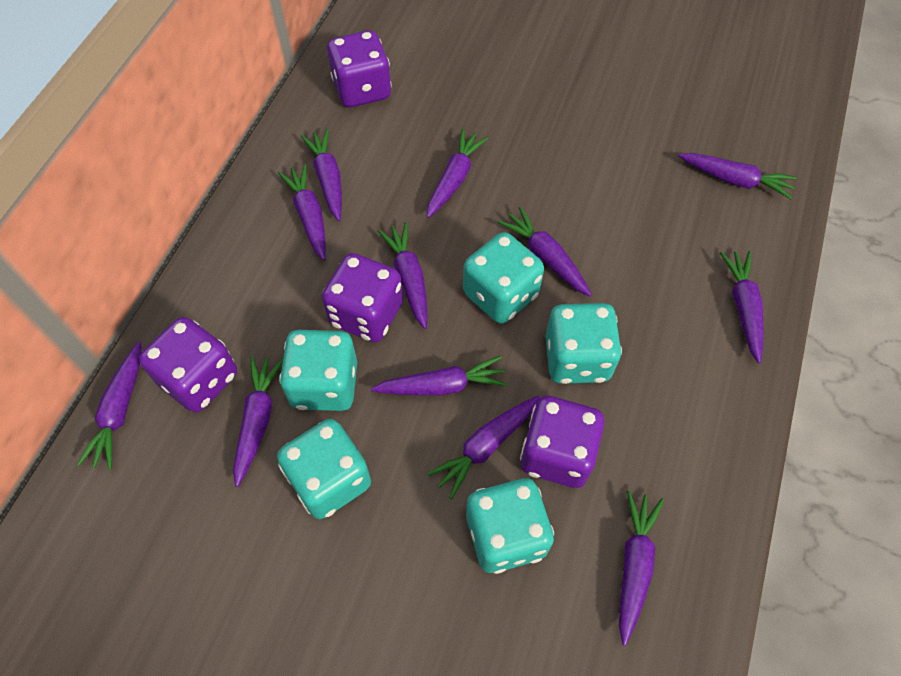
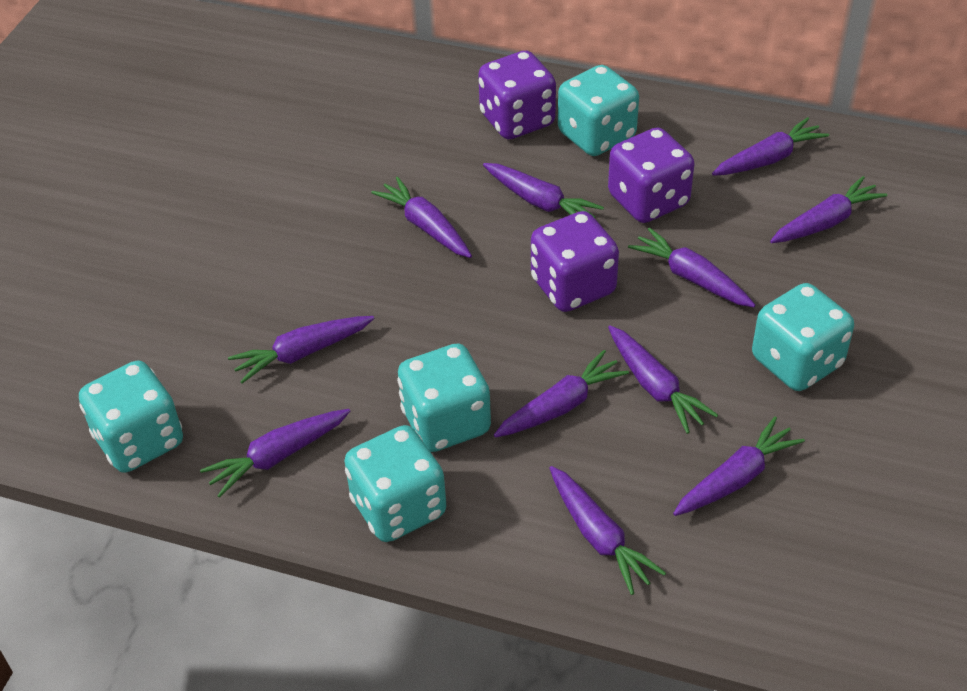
purple carrot: 12 -> 11
purple dice: 4 -> 3

